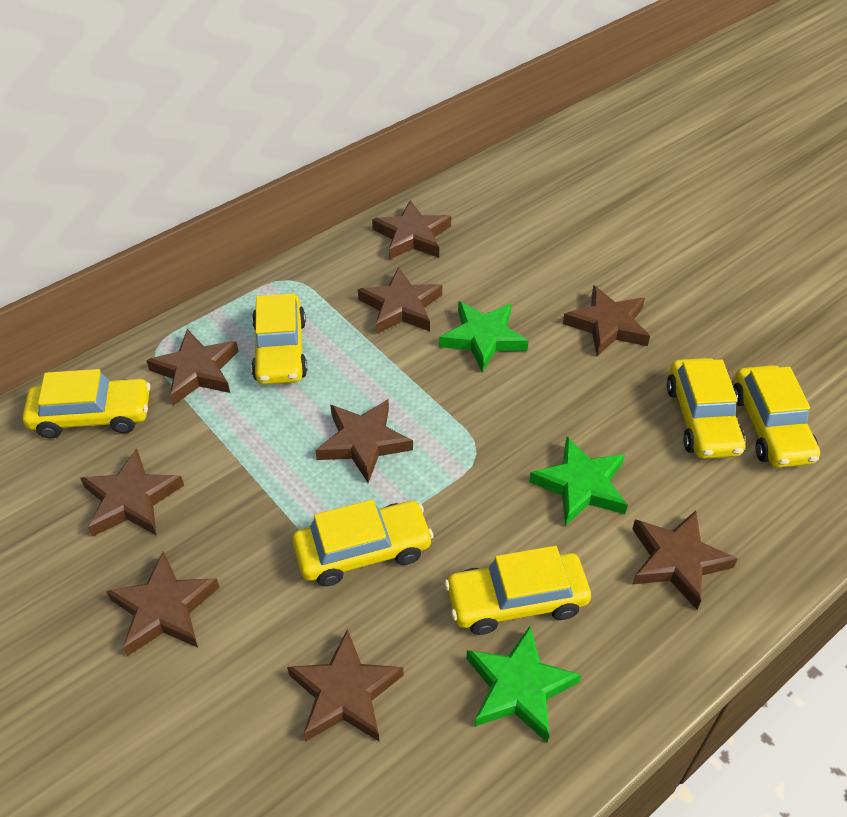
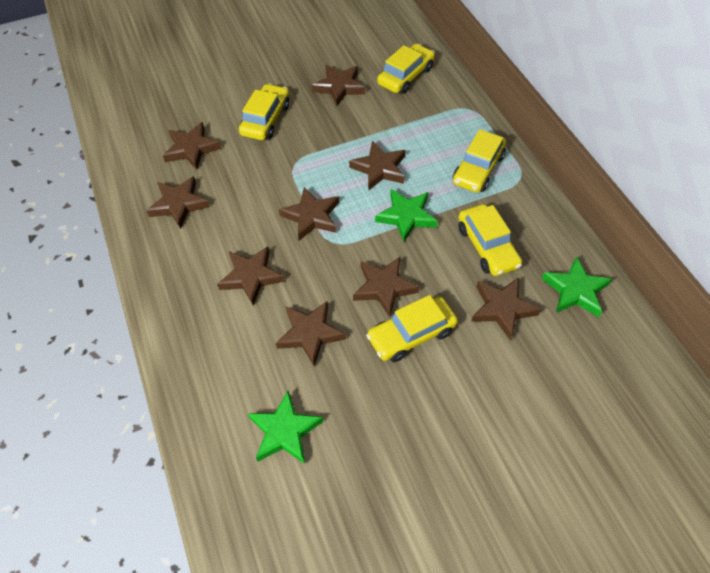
yellow car: 6 -> 5

